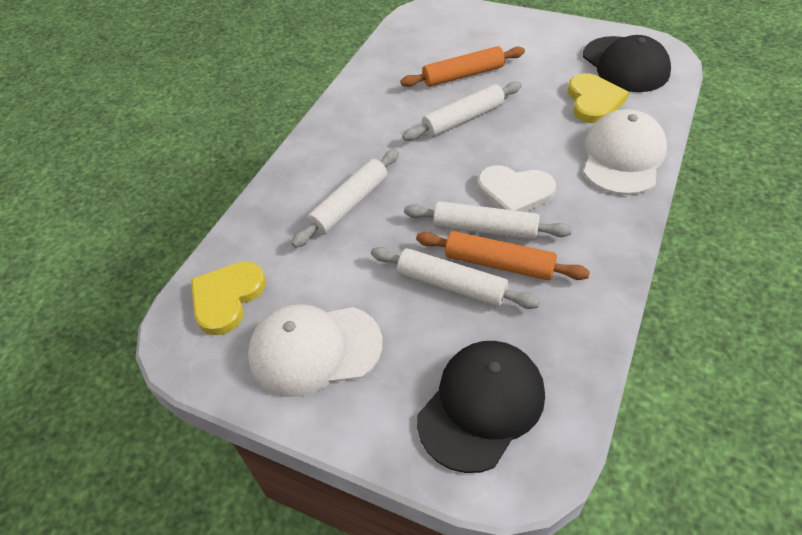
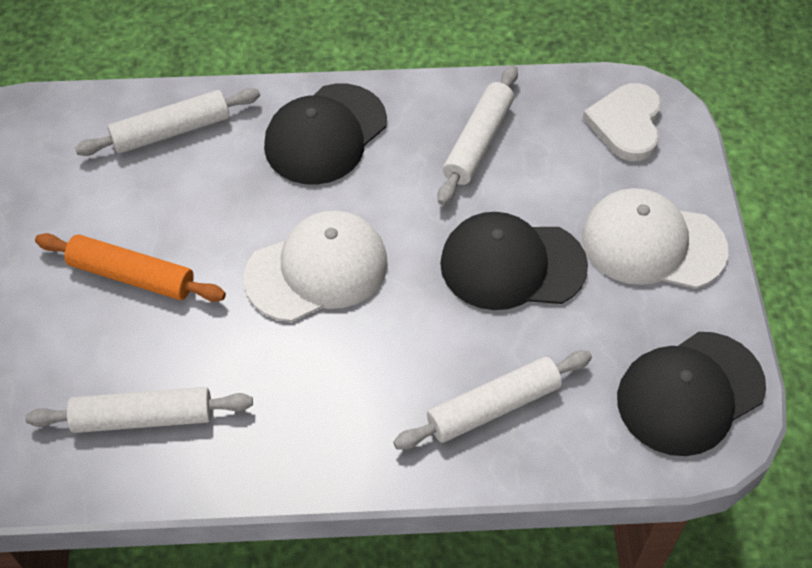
black cap: 2 -> 3
orange rolling pin: 2 -> 1
yellow heart: 2 -> 0

